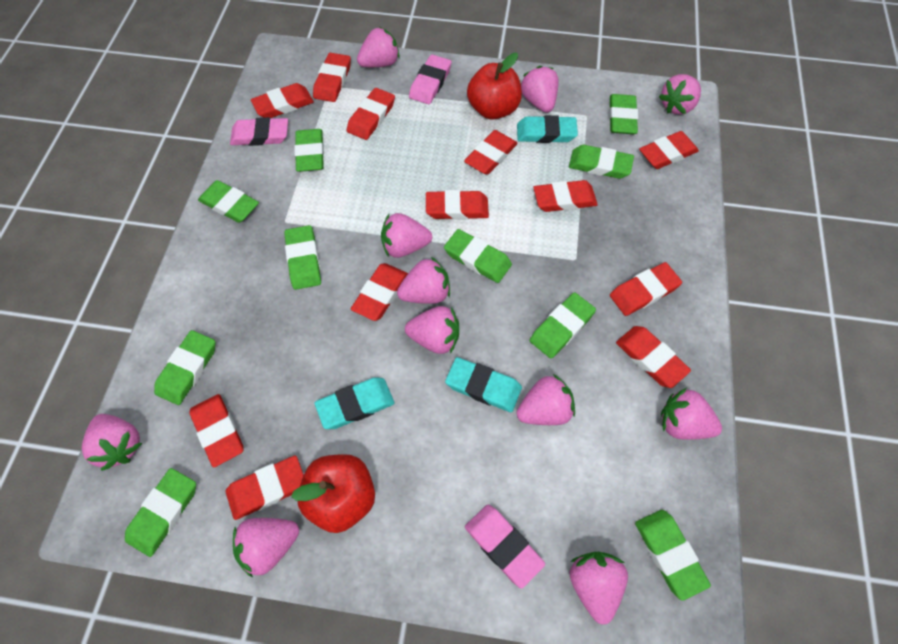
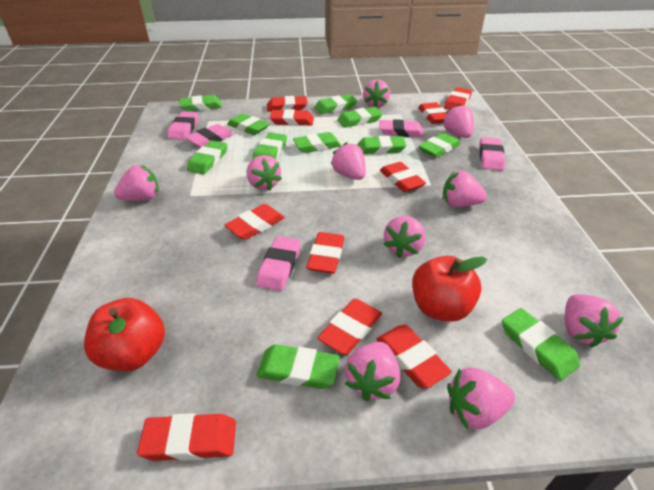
green eraser: 10 -> 11
pink eraser: 3 -> 5
pink strawberry: 11 -> 10
red eraser: 12 -> 10
turquoise eraser: 3 -> 0

